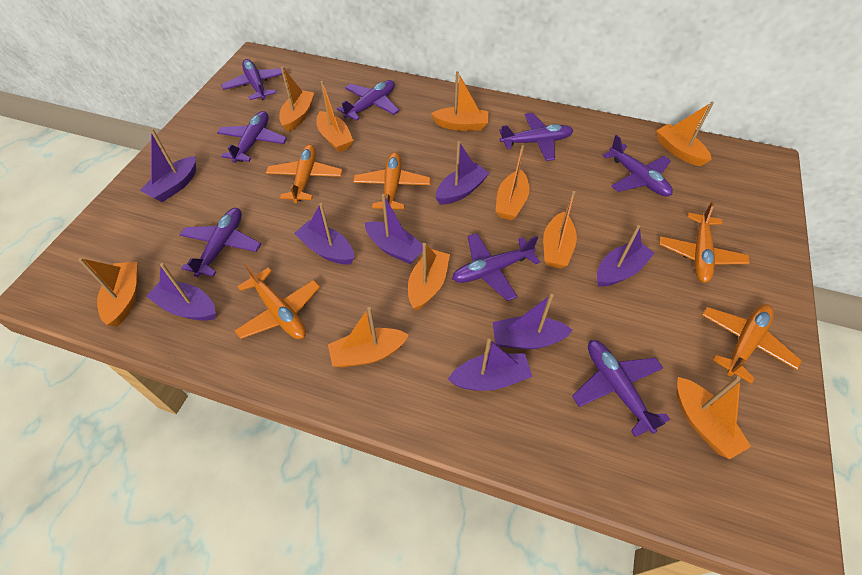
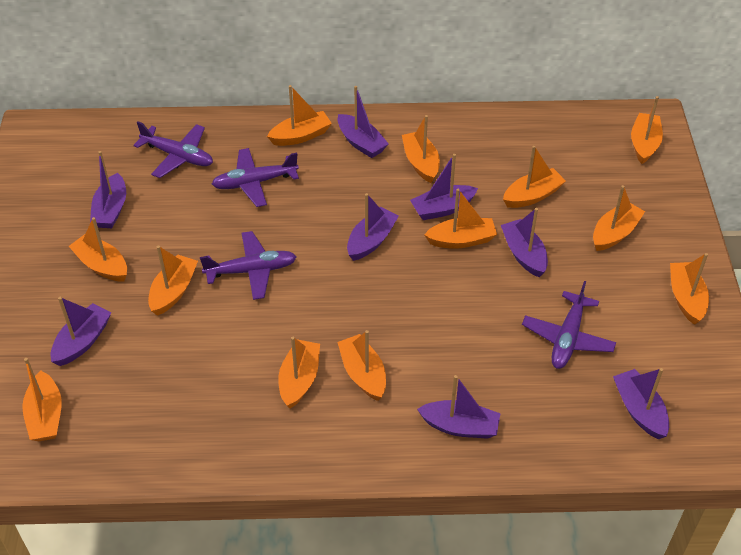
orange boat: 10 -> 12
orange plane: 5 -> 0
purple plane: 8 -> 4

